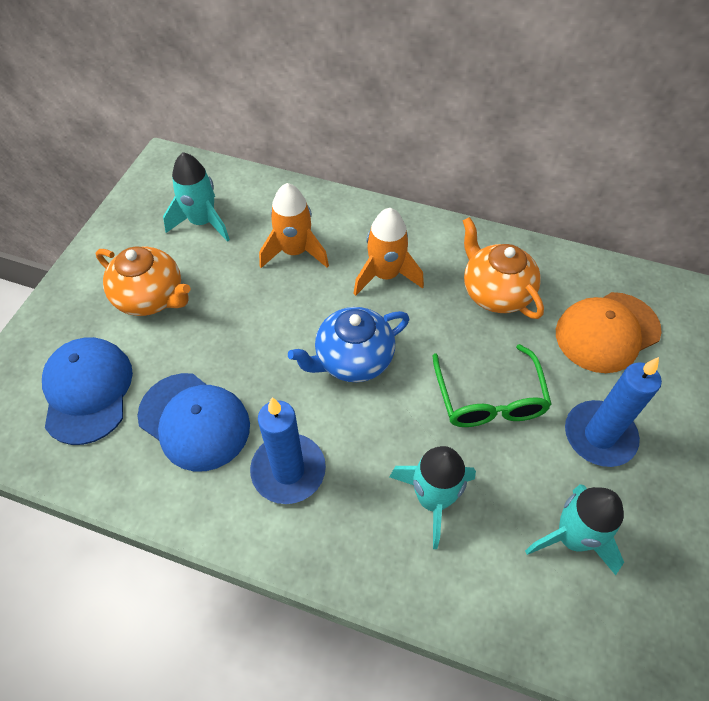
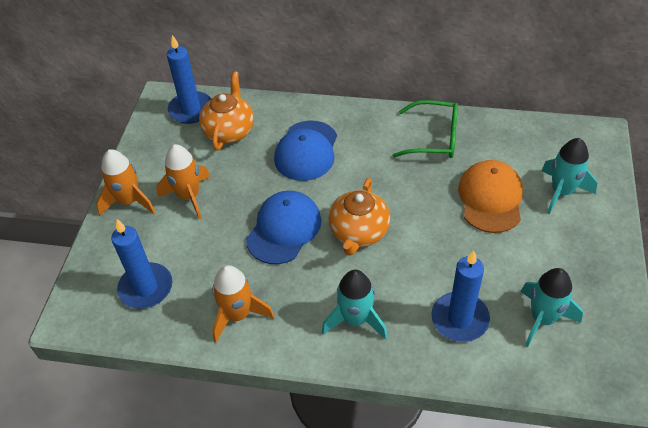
blue candle: 2 -> 3
blue teapot: 1 -> 0
orange rocket: 2 -> 3

